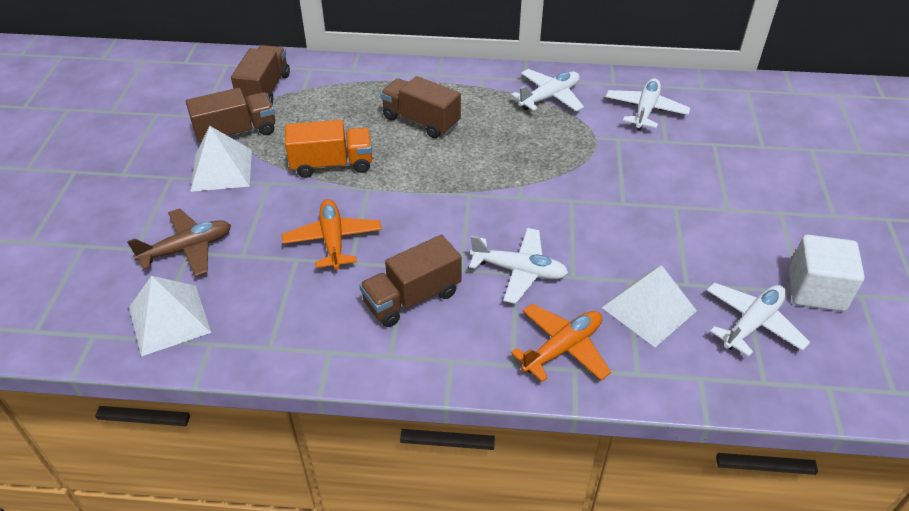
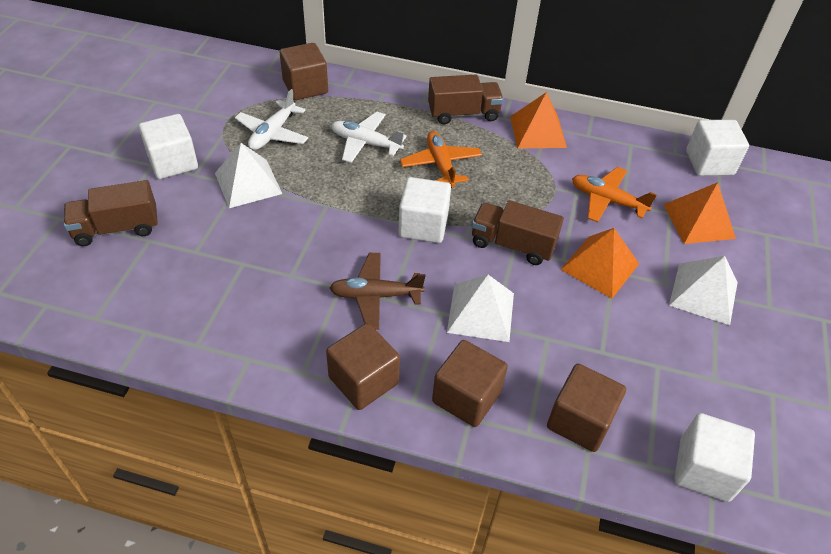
brown cube: 0 -> 4
brown truck: 4 -> 3
orange pyramid: 0 -> 3
orange truck: 1 -> 0
white cube: 1 -> 4
white plane: 4 -> 2

